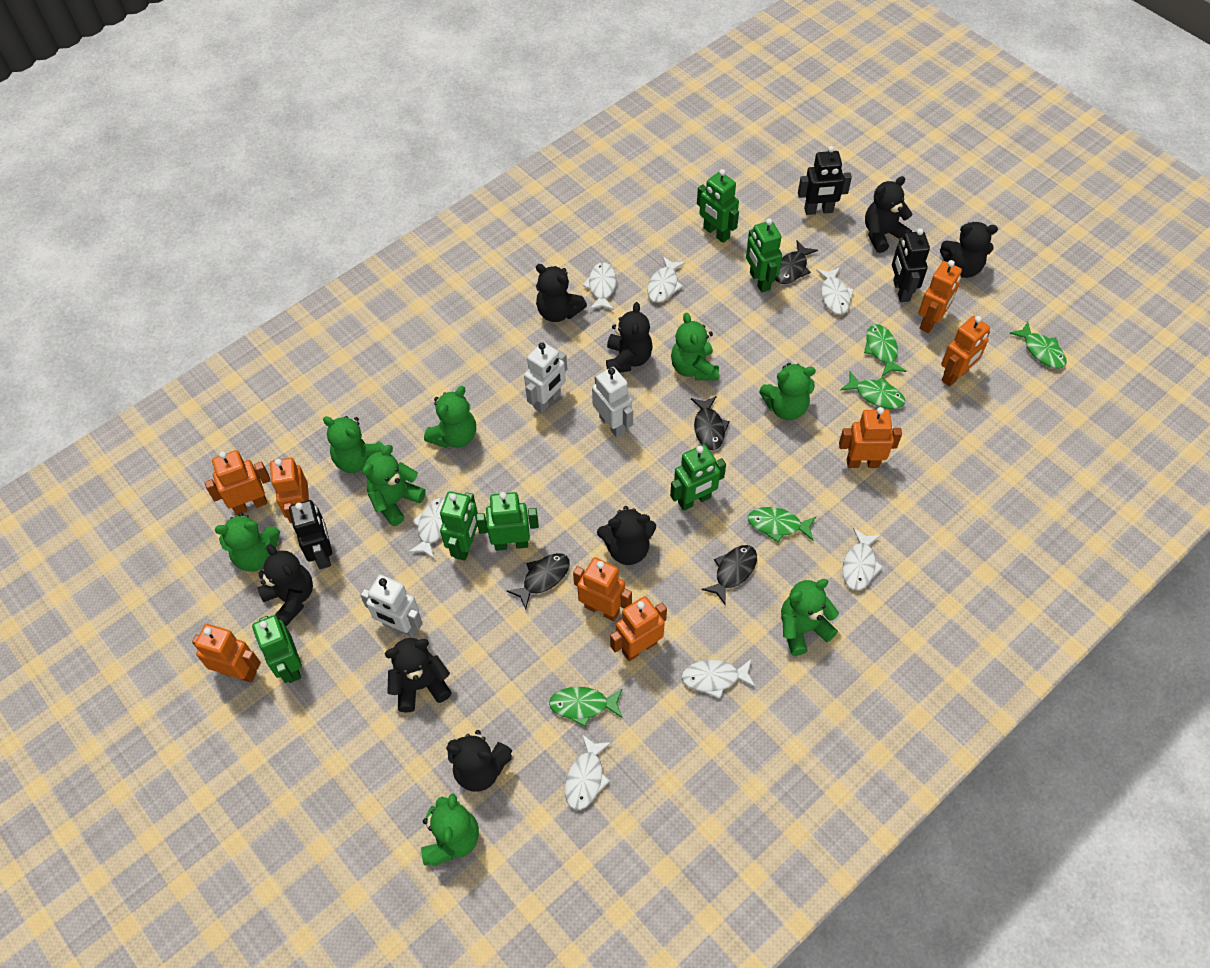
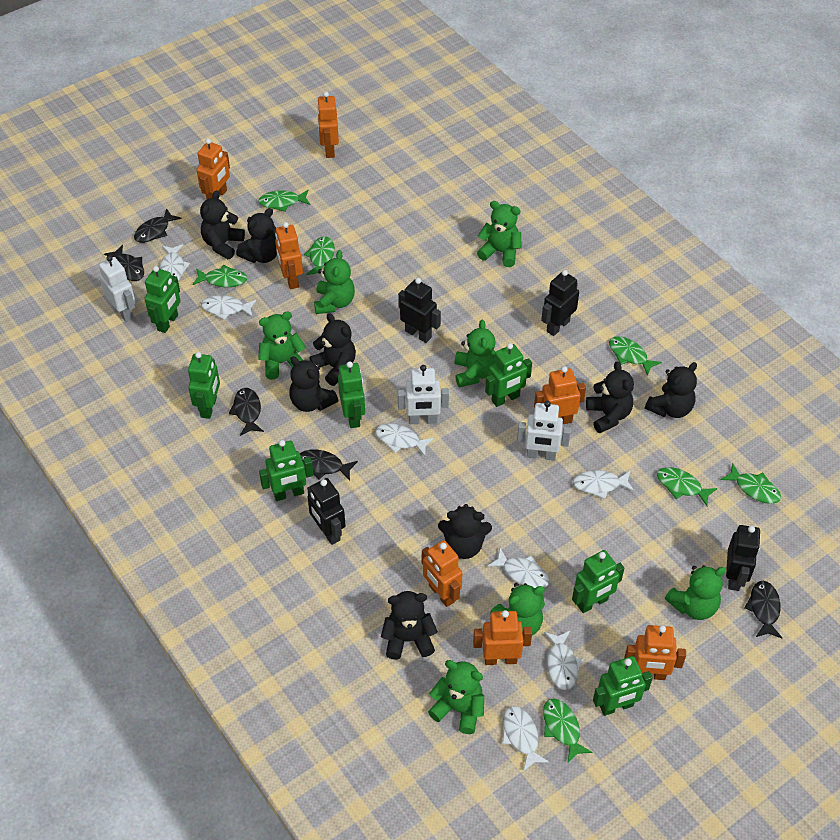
black fish: 4 -> 5
black robot: 3 -> 4
green fish: 5 -> 7
green robot: 6 -> 7
green teddy bear: 8 -> 7
orange robot: 8 -> 7

